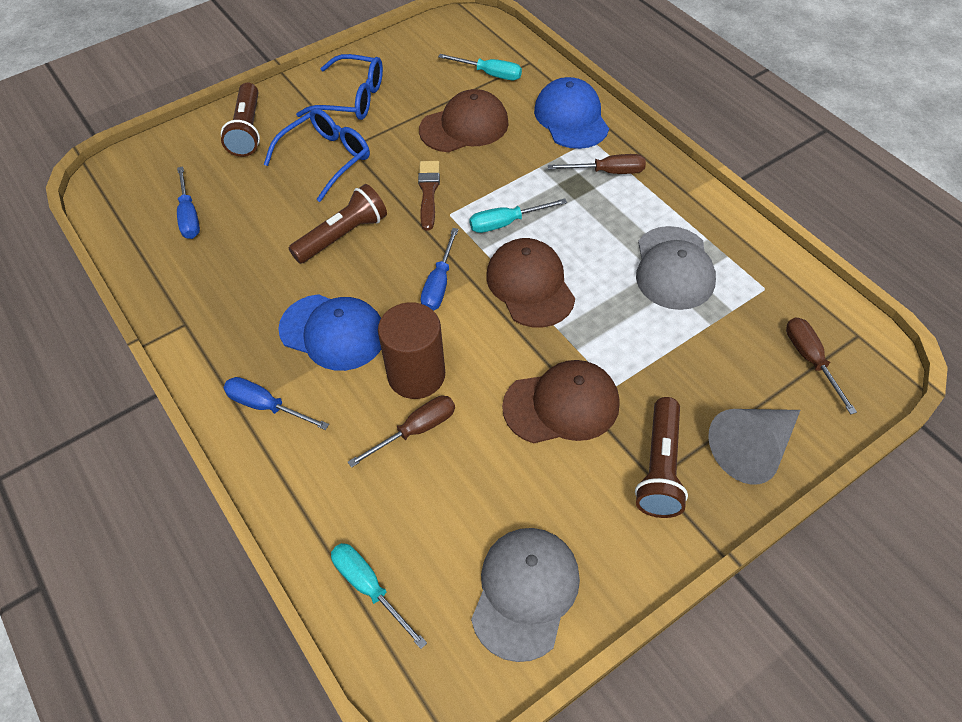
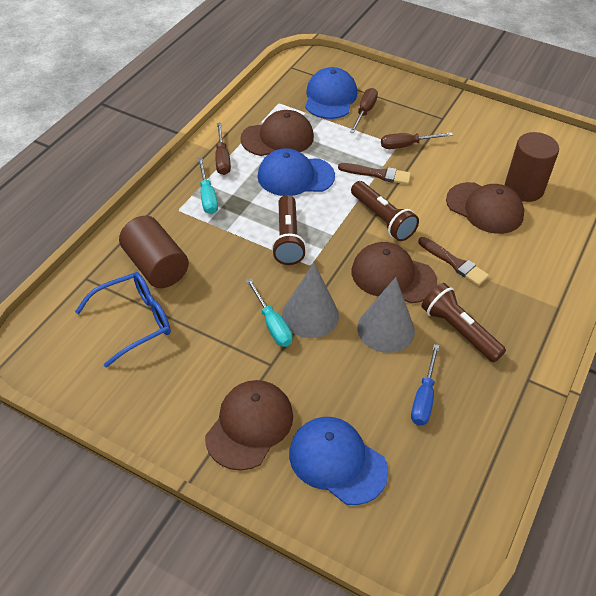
blue cap: 2 -> 3
blue glasses: 2 -> 1
blue screwdriver: 3 -> 1
brown brush: 1 -> 2
brown cap: 3 -> 4
brown cylinder: 1 -> 2
grey cap: 2 -> 0
grey cone: 1 -> 2
turquoise screwdriver: 3 -> 2

